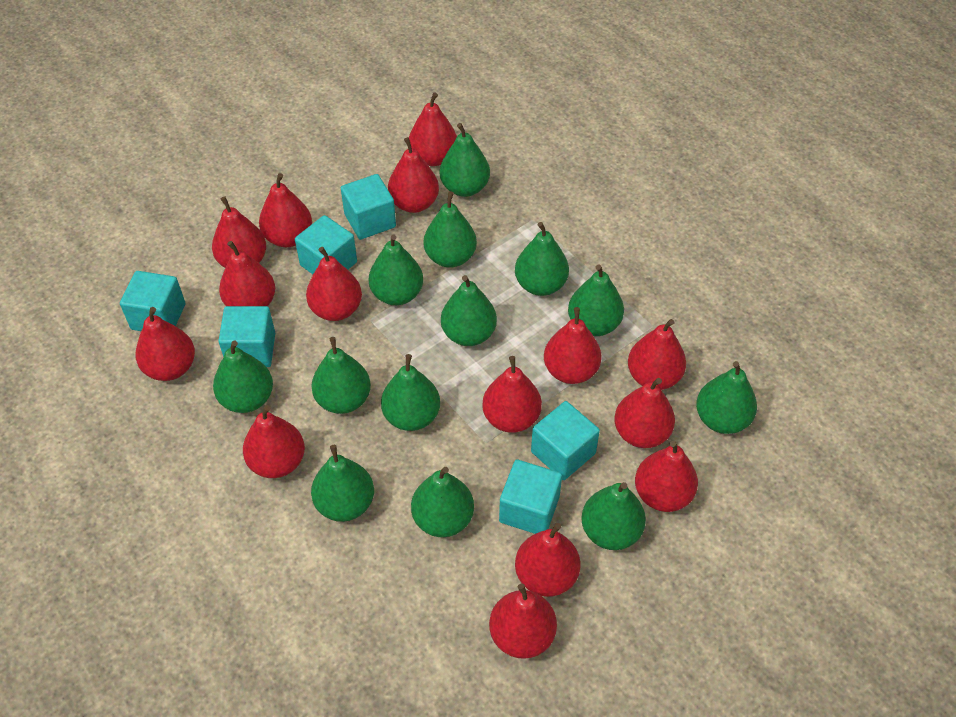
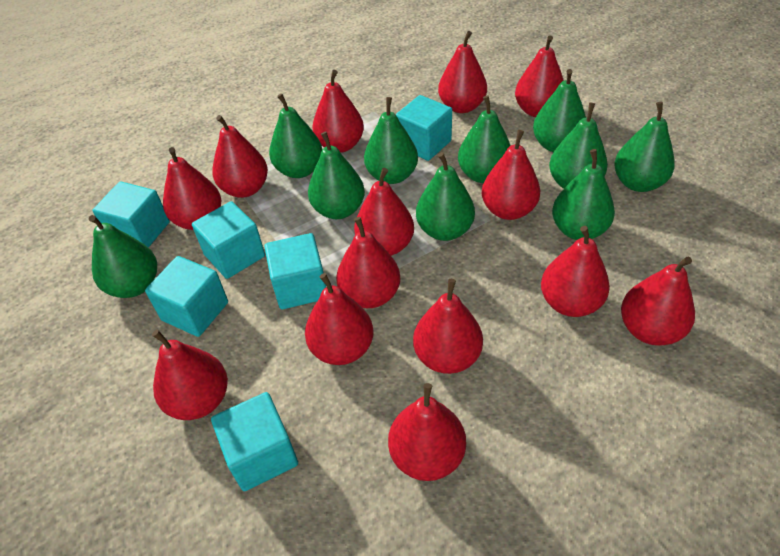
green pear: 13 -> 10
red pear: 15 -> 14

